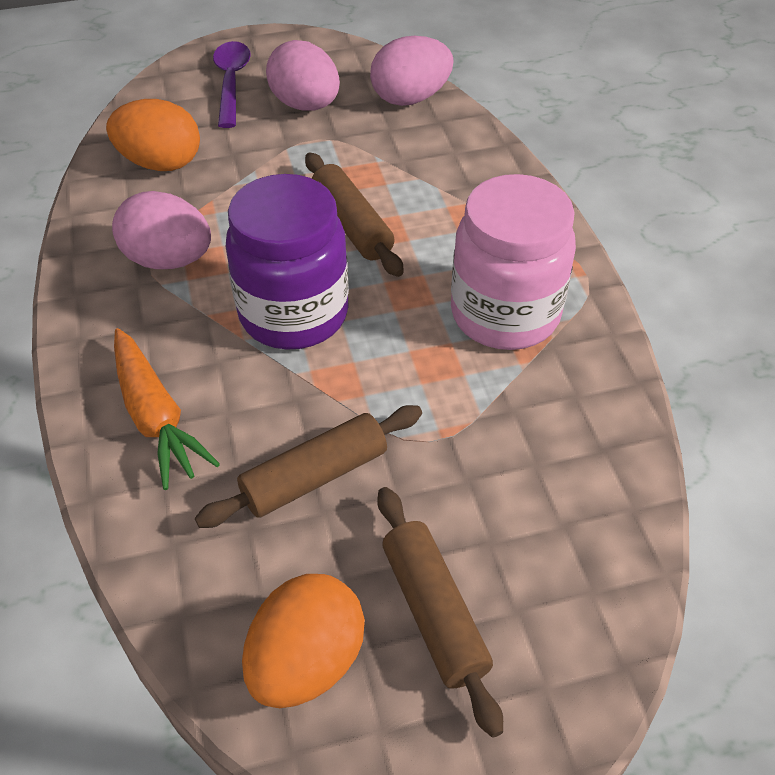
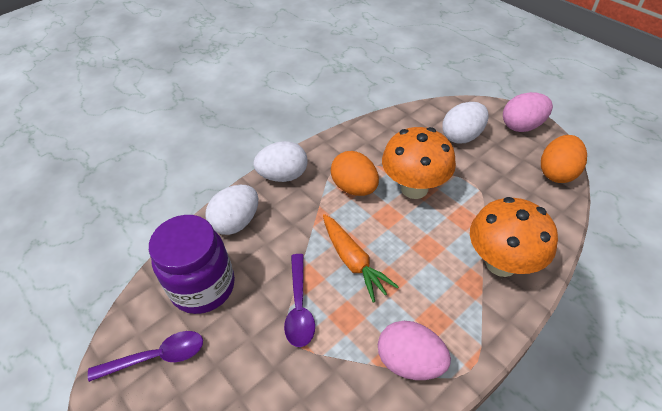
brown rolling pin: 3 -> 0
orange mushroom: 0 -> 2
pink egg: 3 -> 2
pink jar: 1 -> 0
purple spoon: 1 -> 2
white egg: 0 -> 3

